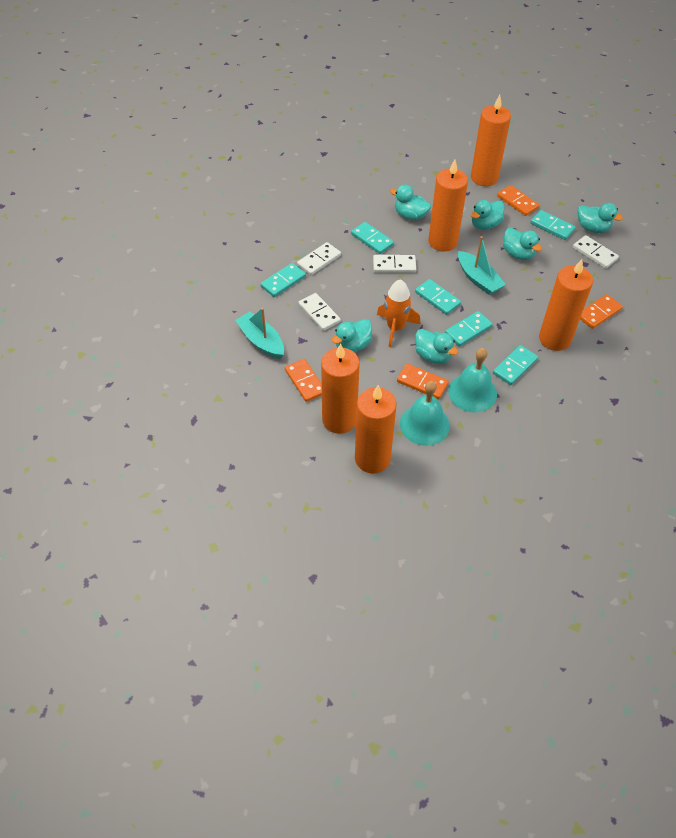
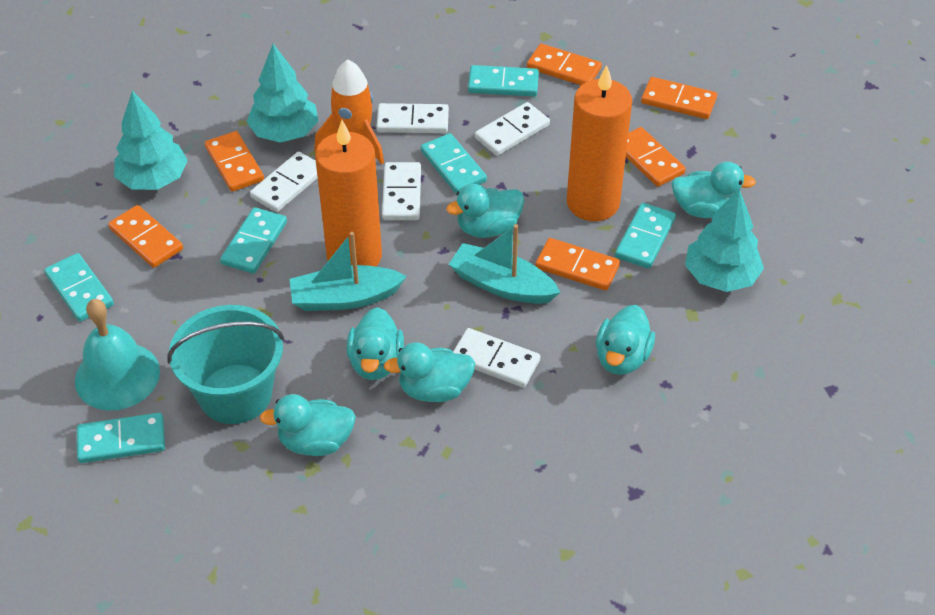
orange candle: 5 -> 2
orange domino: 4 -> 6
turquoise bell: 2 -> 1
turquoise bucket: 0 -> 1
turquoise tree: 0 -> 3
white domino: 4 -> 5

